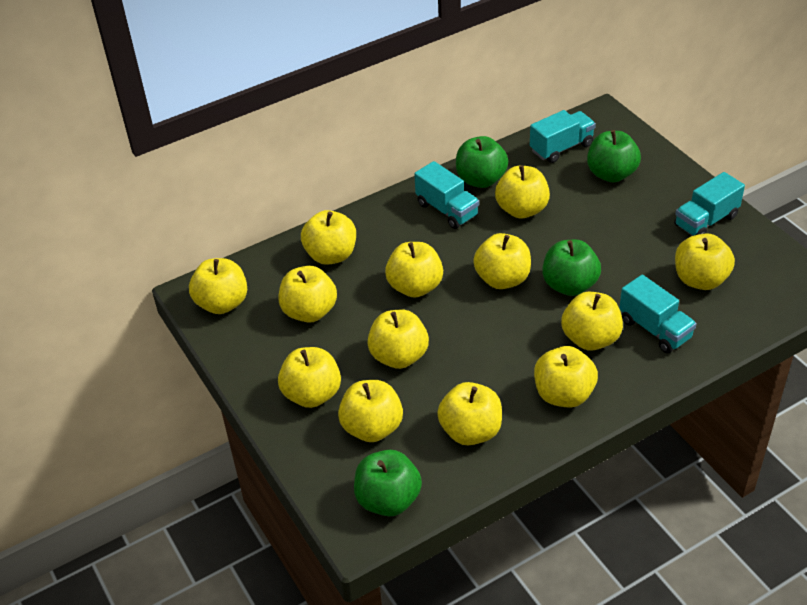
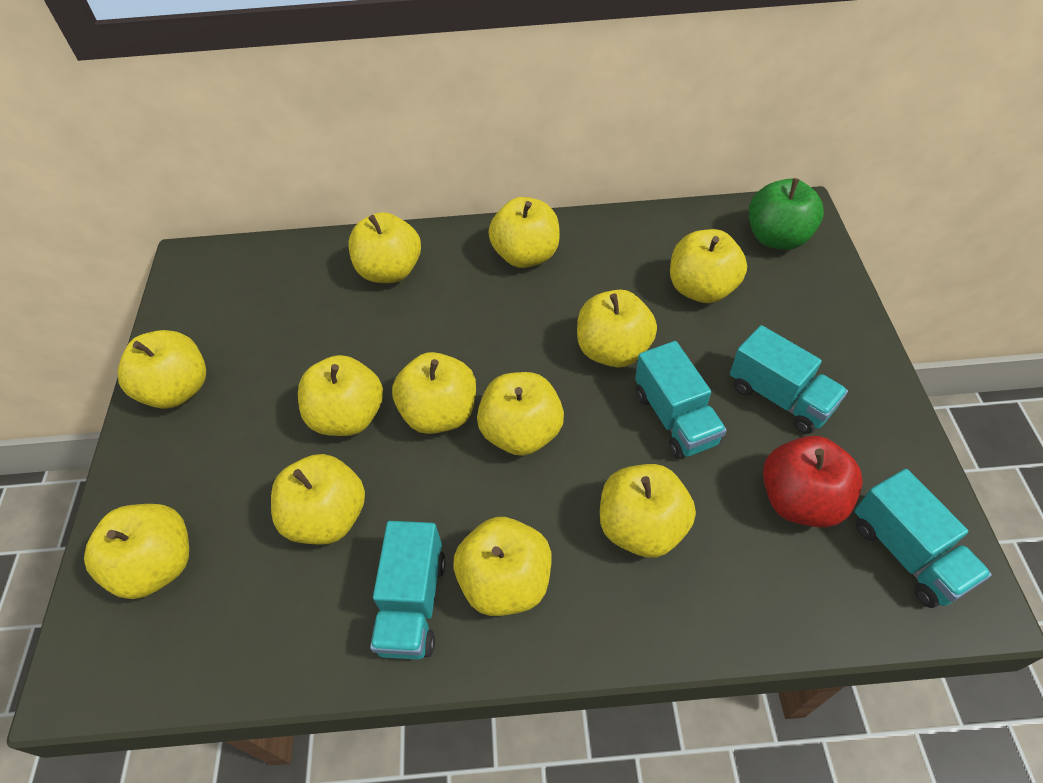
green apple: 4 -> 1
red apple: 0 -> 1
yellow apple: 13 -> 12

